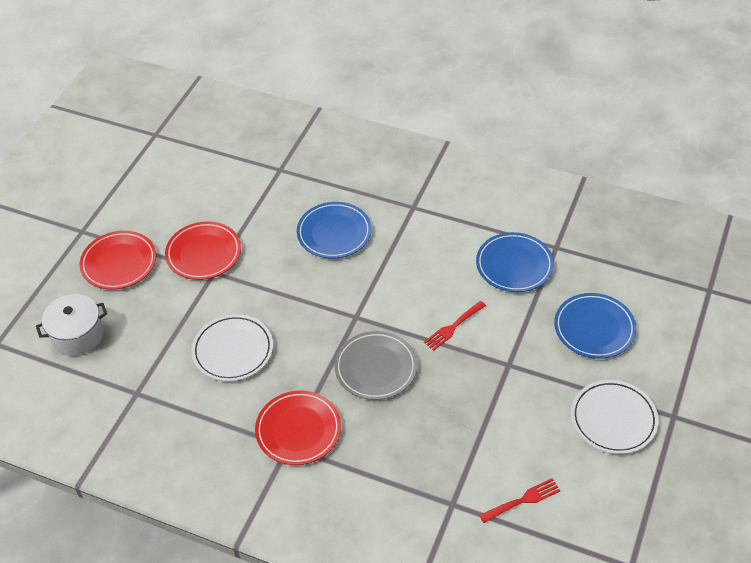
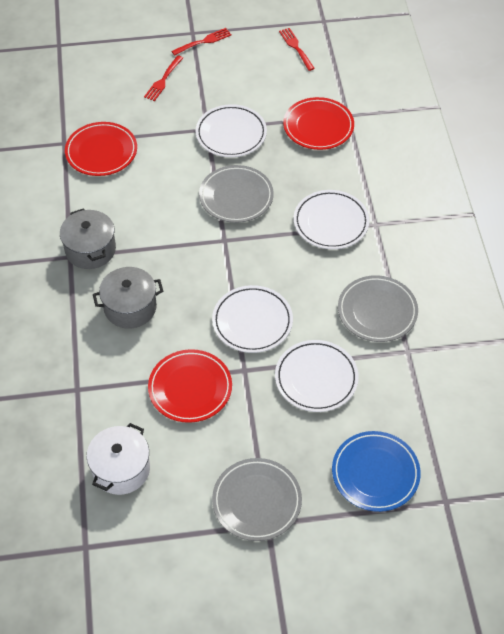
blue plate: 3 -> 1
grey plate: 1 -> 3
grey pot: 0 -> 2
red fork: 2 -> 3
white plate: 2 -> 4

